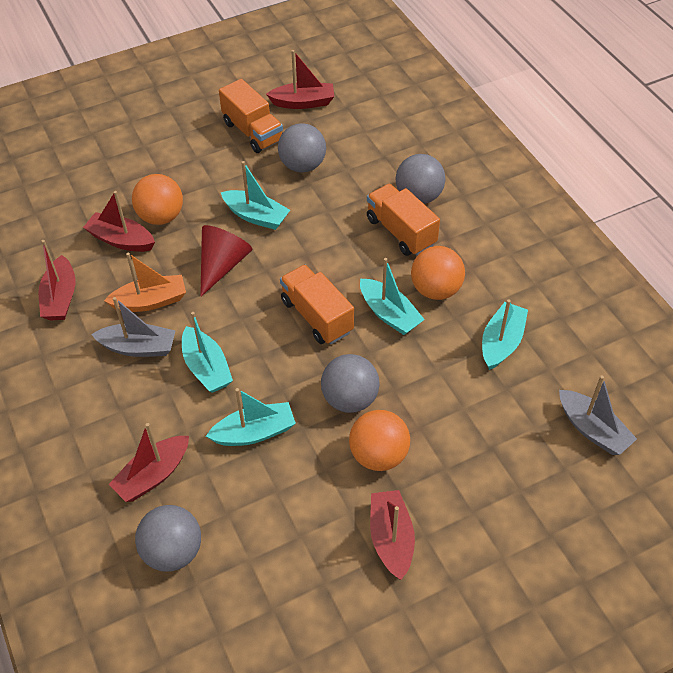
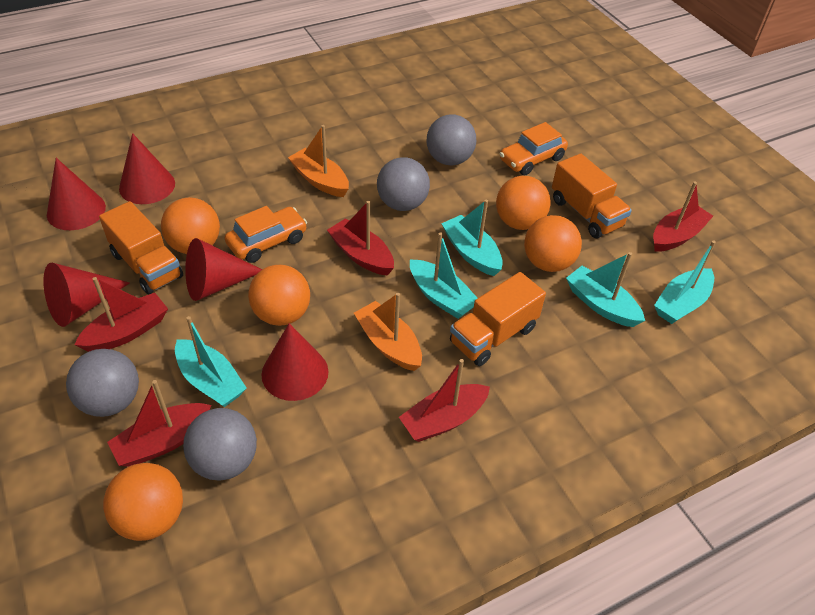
grey boat: 2 -> 0
orange ball: 3 -> 5
orange boat: 1 -> 2
orange car: 0 -> 2
red cone: 1 -> 5

